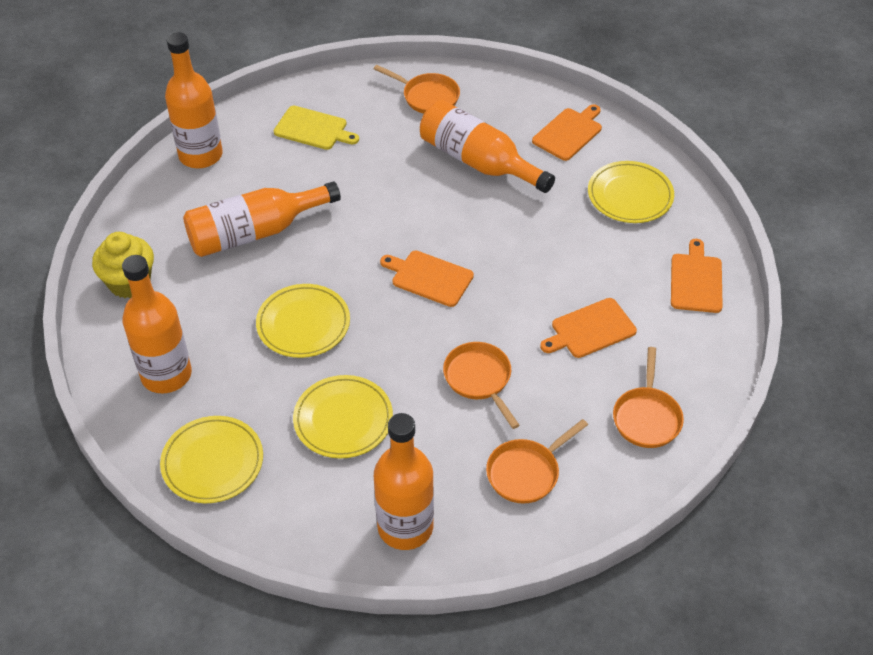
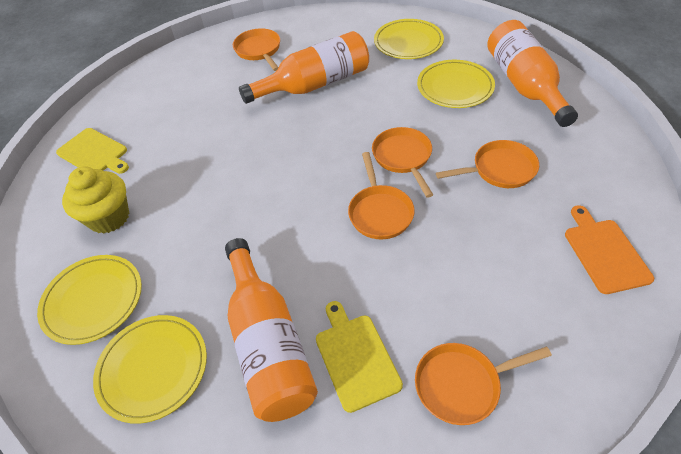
orange bottle: 5 -> 3
orange cutting board: 4 -> 1
orange pan: 4 -> 5
yellow cutting board: 1 -> 2

